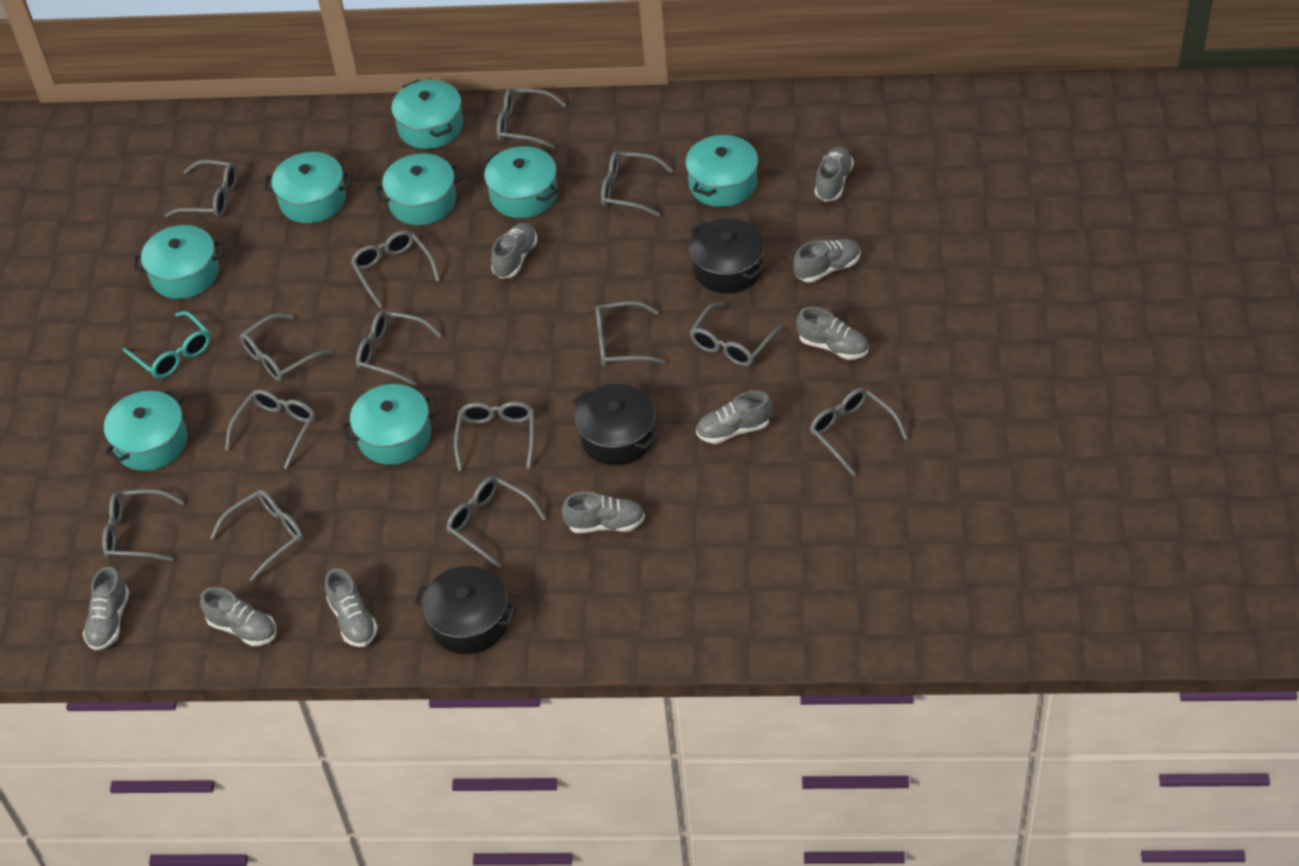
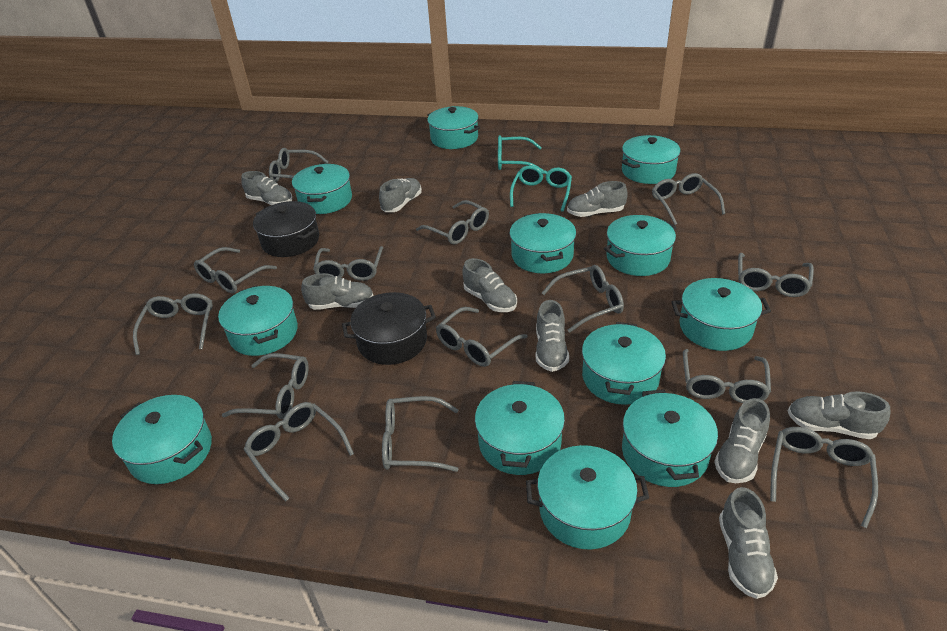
black pot: 3 -> 2
turquoise glasses: 1 -> 2
turquoise pot: 8 -> 12

